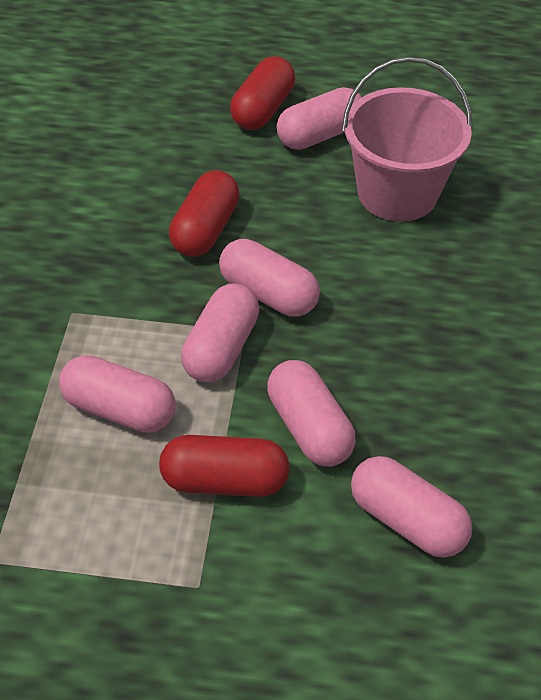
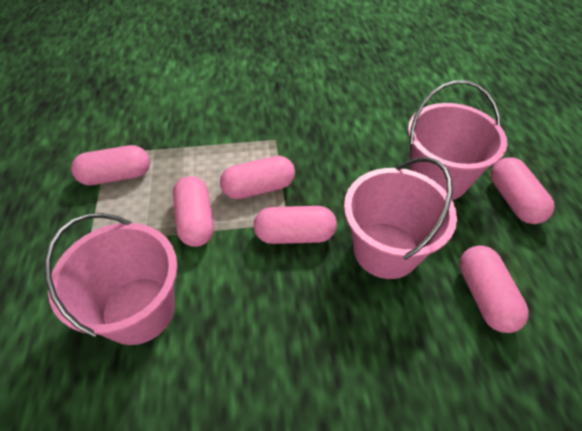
pink bucket: 1 -> 3
red capsule: 3 -> 0

